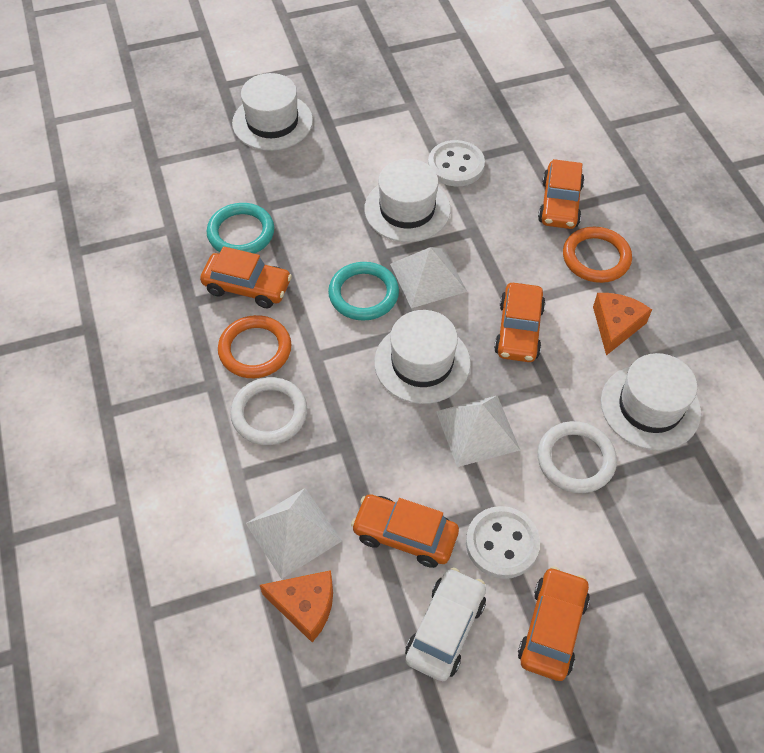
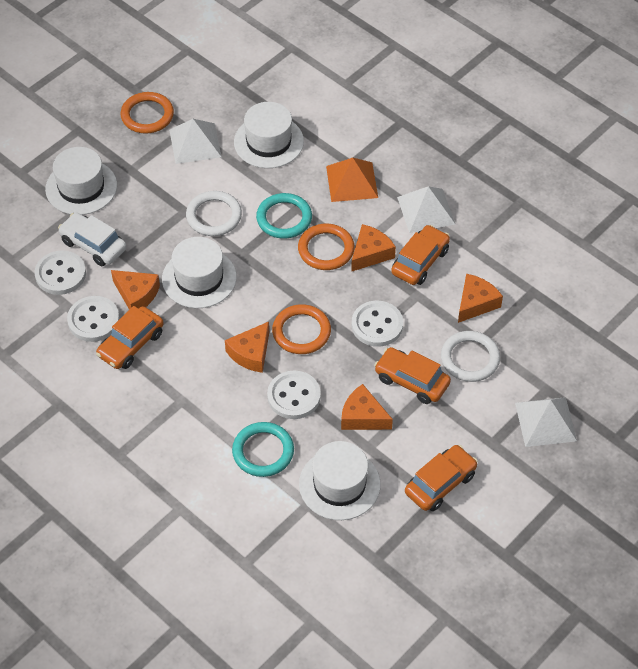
orange car: 5 -> 4
orange cheese: 2 -> 5
orange pyramid: 0 -> 1
orange ring: 2 -> 3
white button: 2 -> 4

